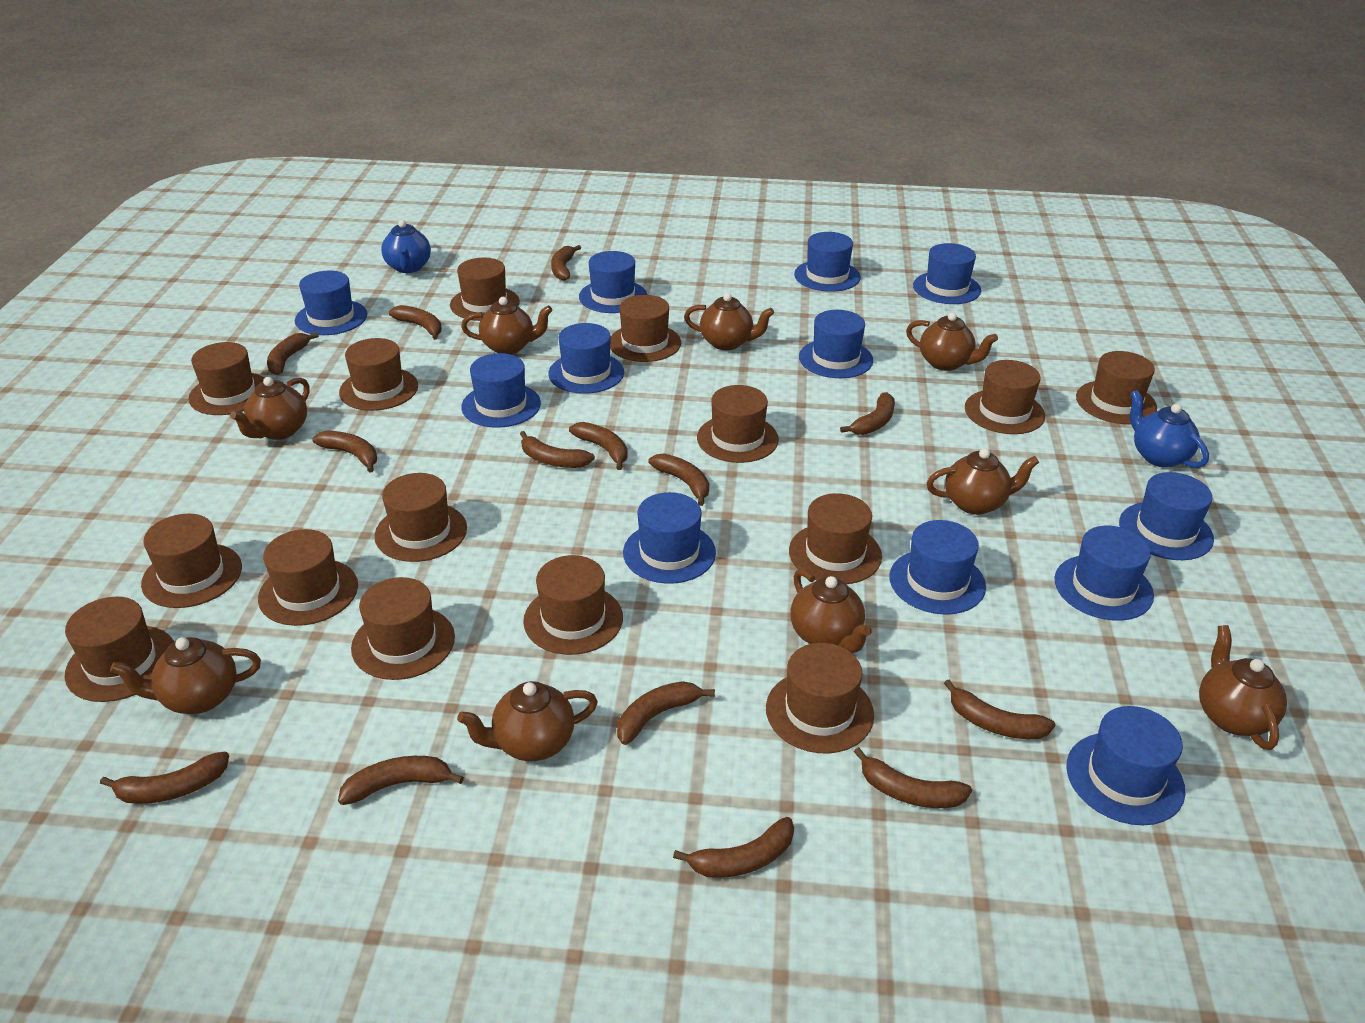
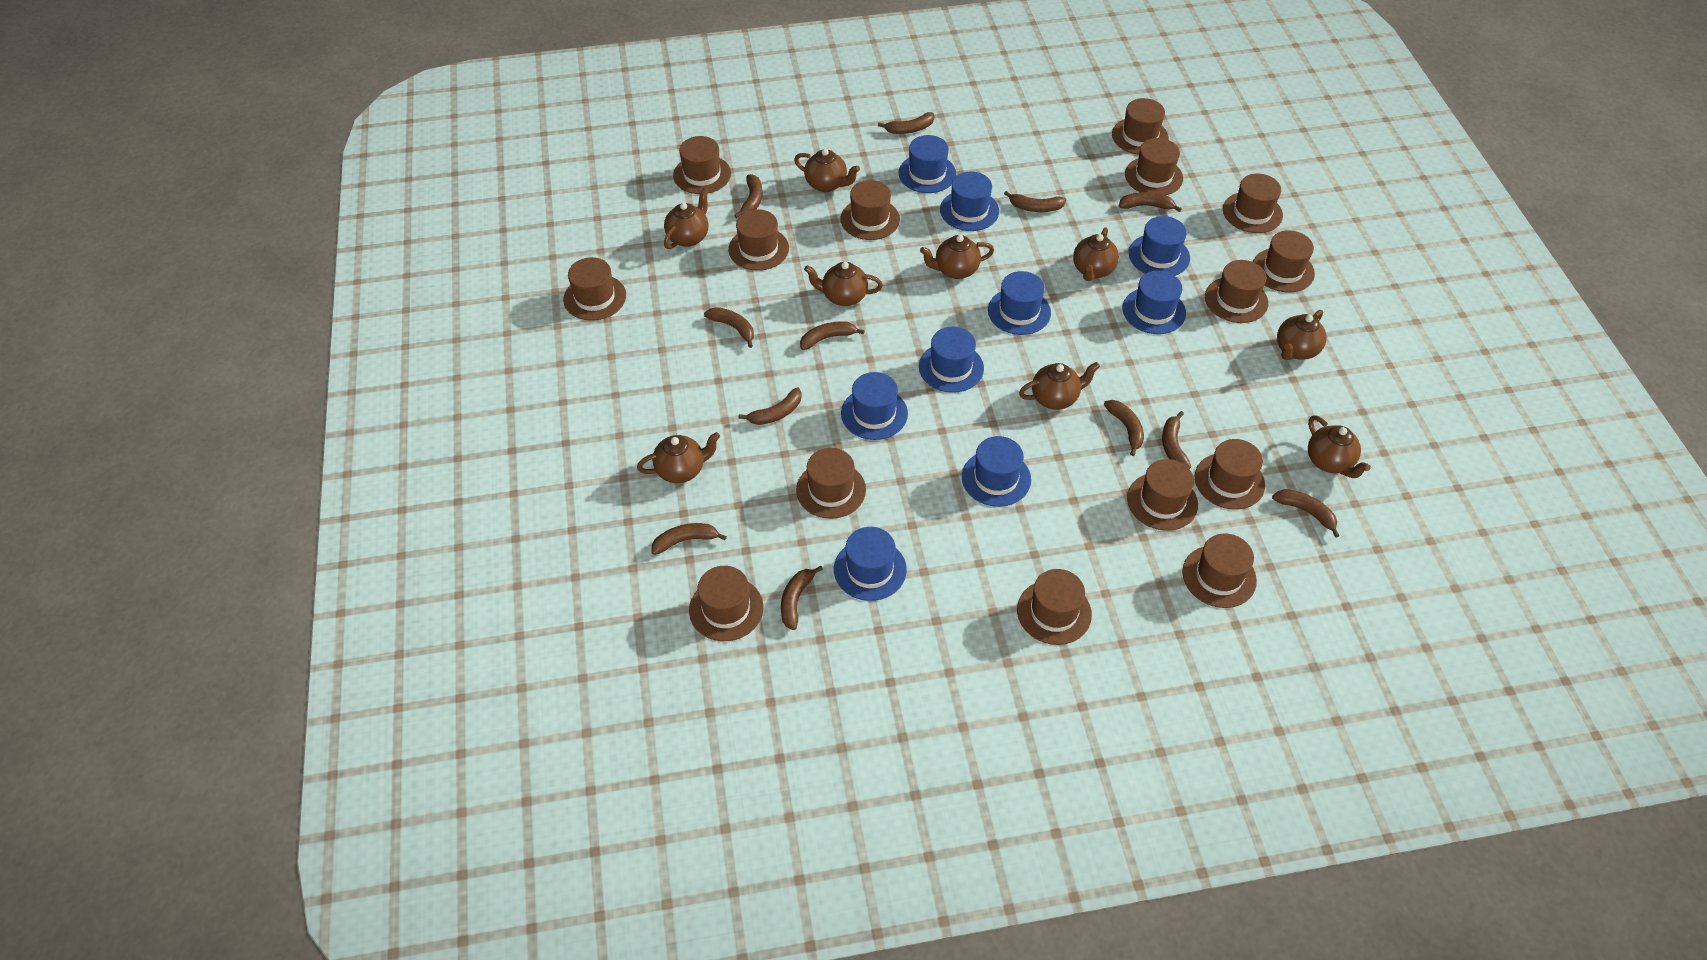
blue hat: 12 -> 9
blue teapot: 2 -> 0
brown banana: 14 -> 12

